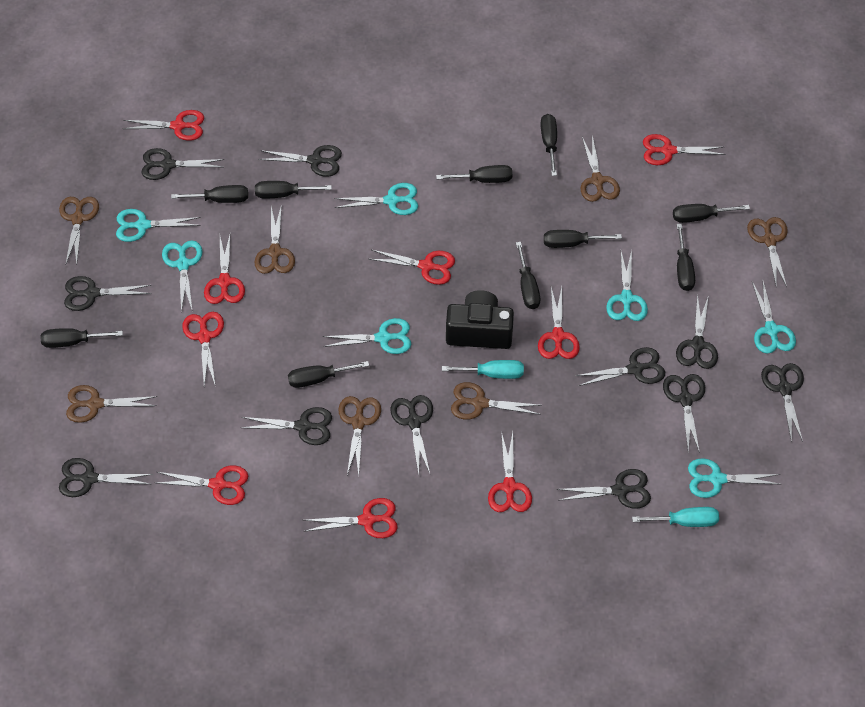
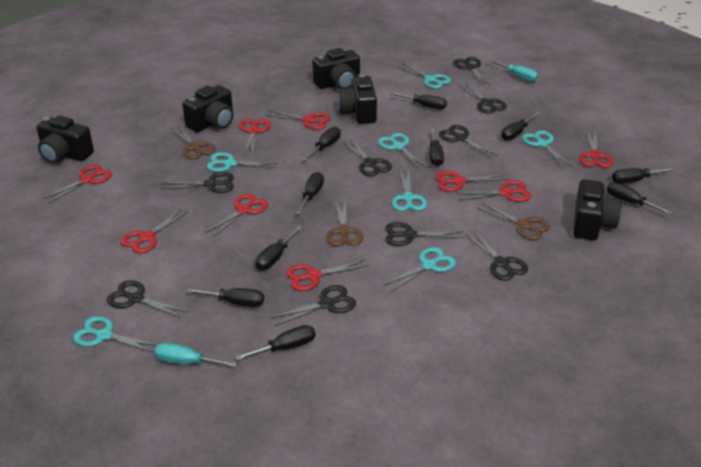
black camera: 1 -> 5
black scissors: 11 -> 9
brown scissors: 7 -> 3

